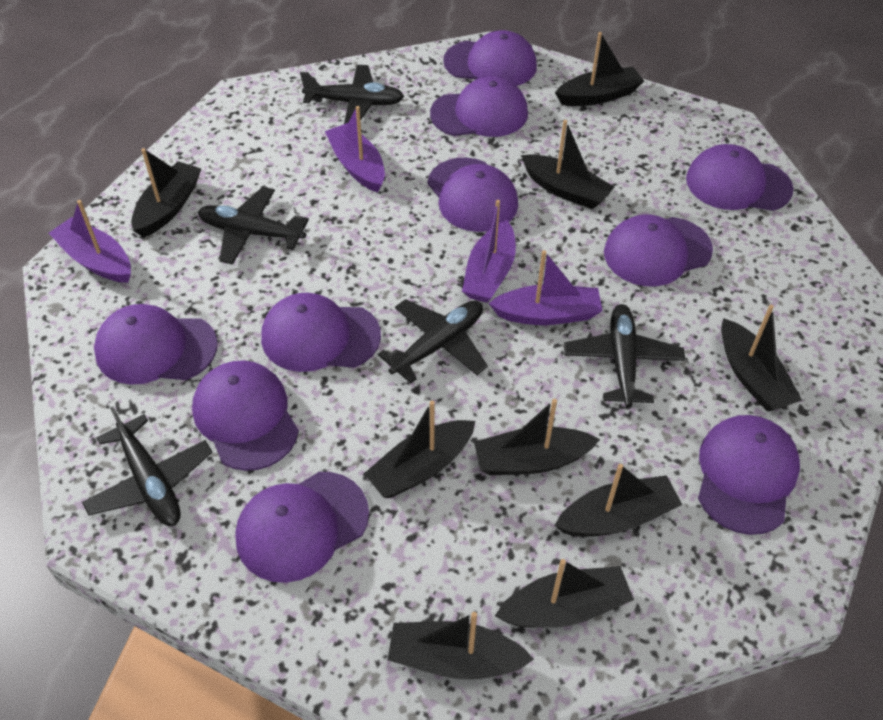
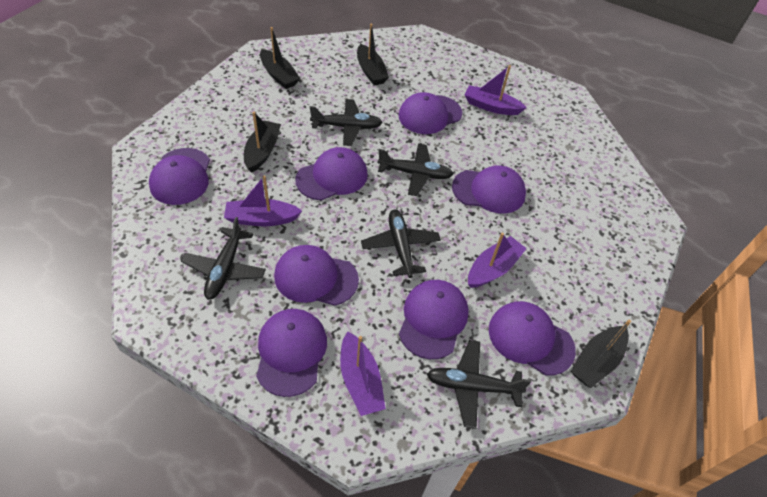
black boat: 9 -> 4
purple cap: 10 -> 8

